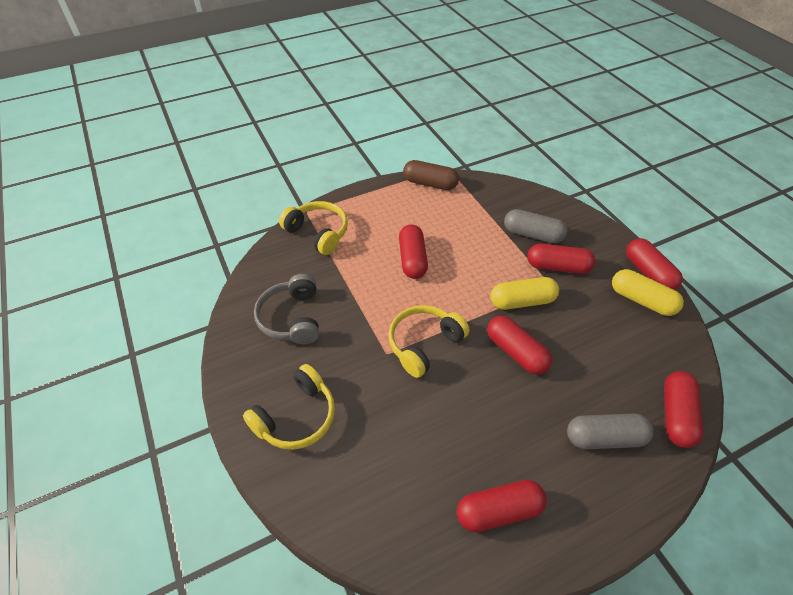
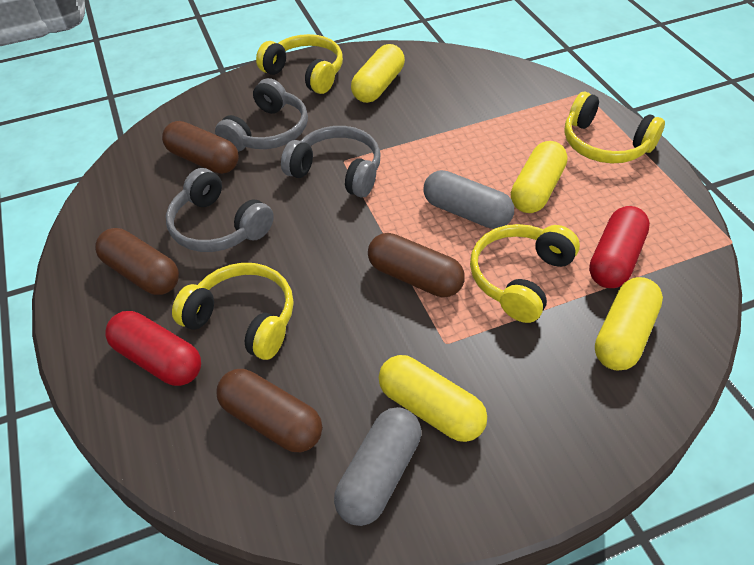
brown capsule: 1 -> 4
grey headphones: 1 -> 3
red capsule: 6 -> 2
yellow capsule: 2 -> 4
yellow headphones: 3 -> 4

